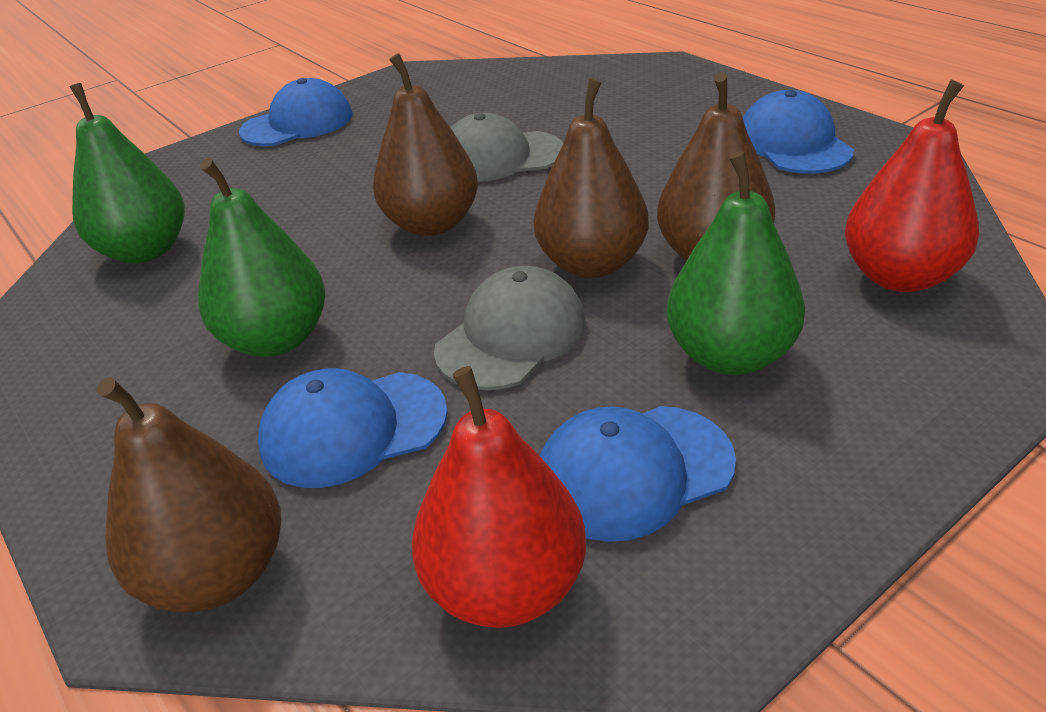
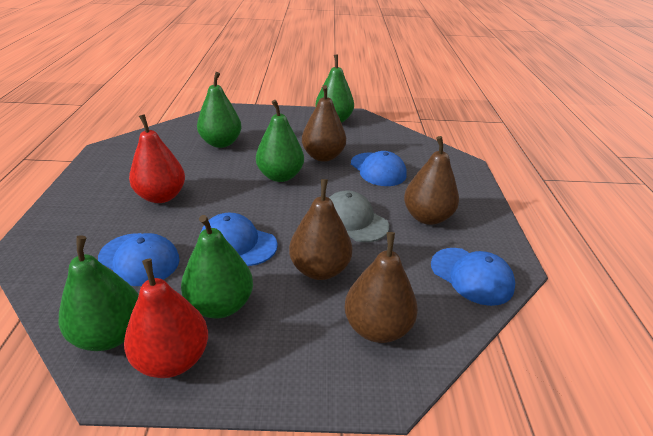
green pear: 3 -> 5
grey cap: 2 -> 1

